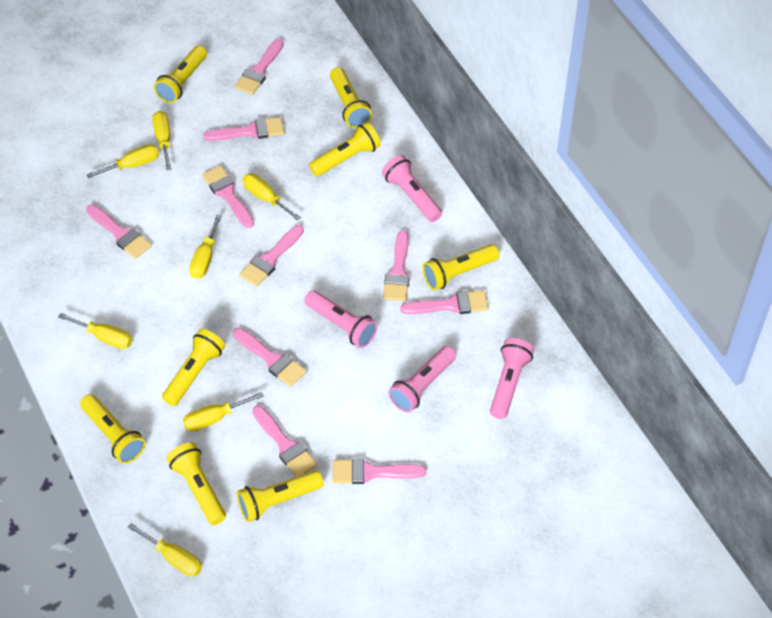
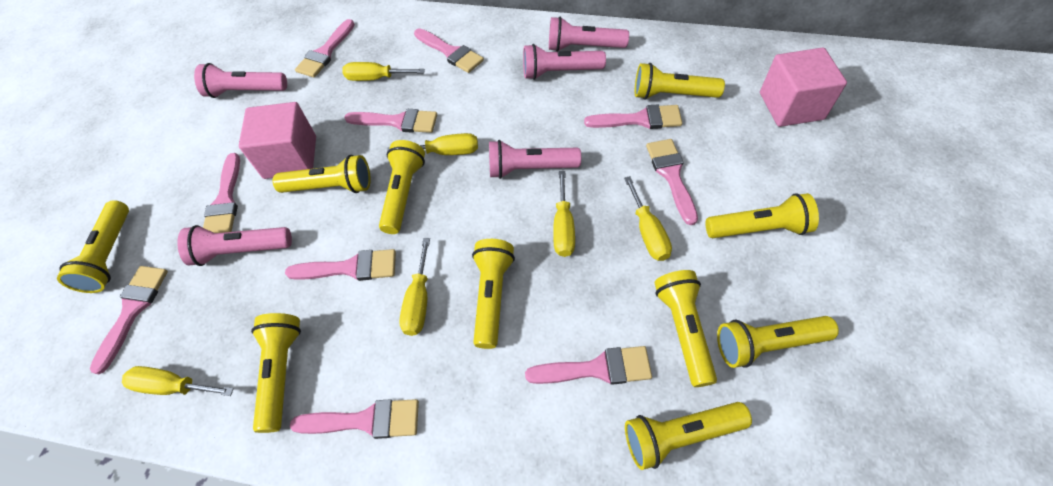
pink cube: 0 -> 2
pink flashlight: 4 -> 5
yellow flashlight: 8 -> 10
yellow screwdriver: 7 -> 6

